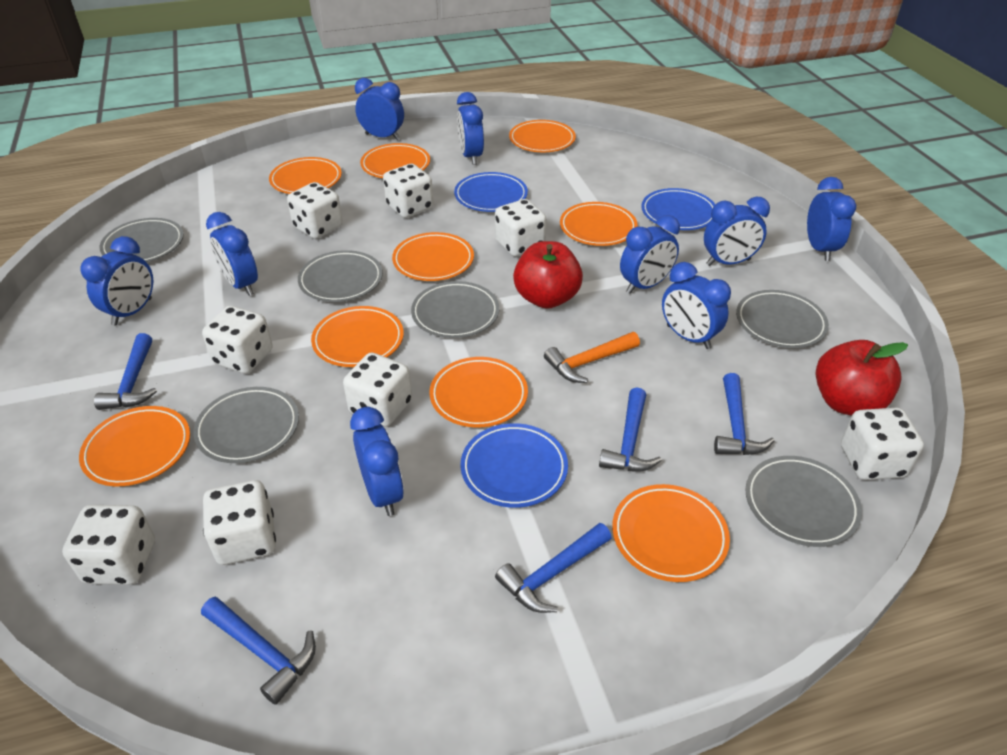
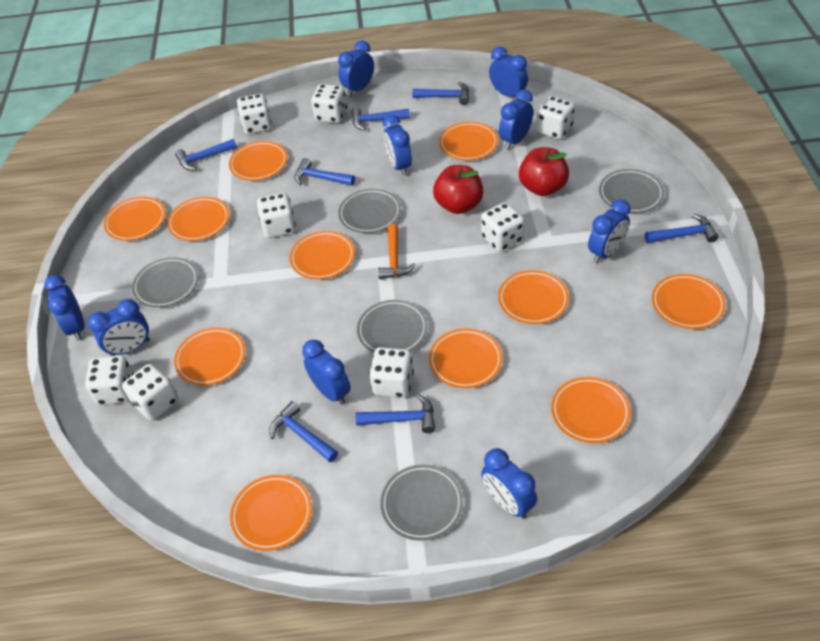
blue hammer: 5 -> 7
blue plate: 3 -> 0
grey plate: 6 -> 5
orange plate: 9 -> 11

